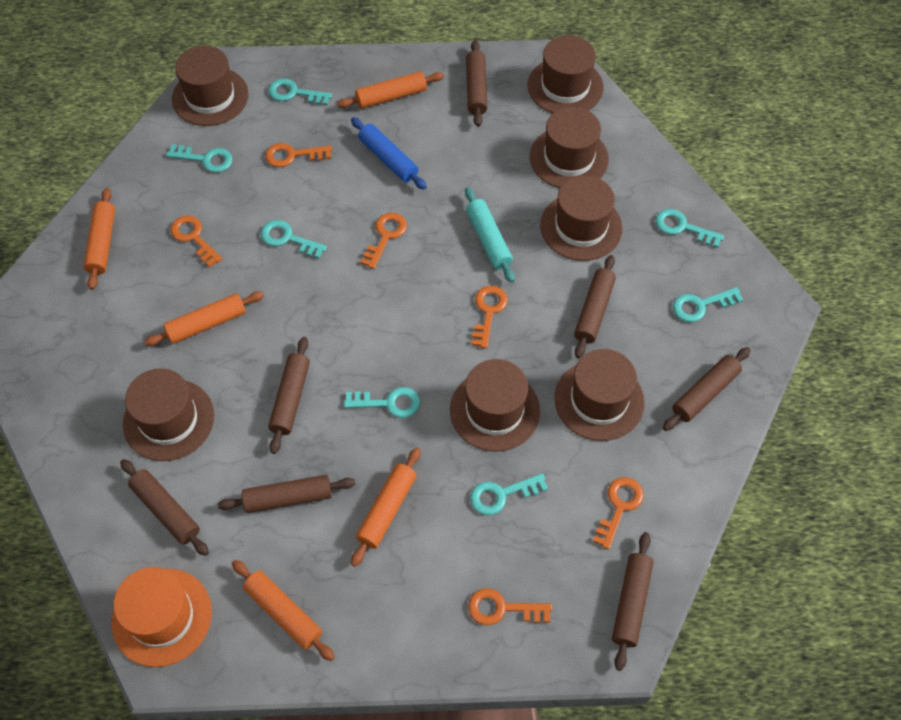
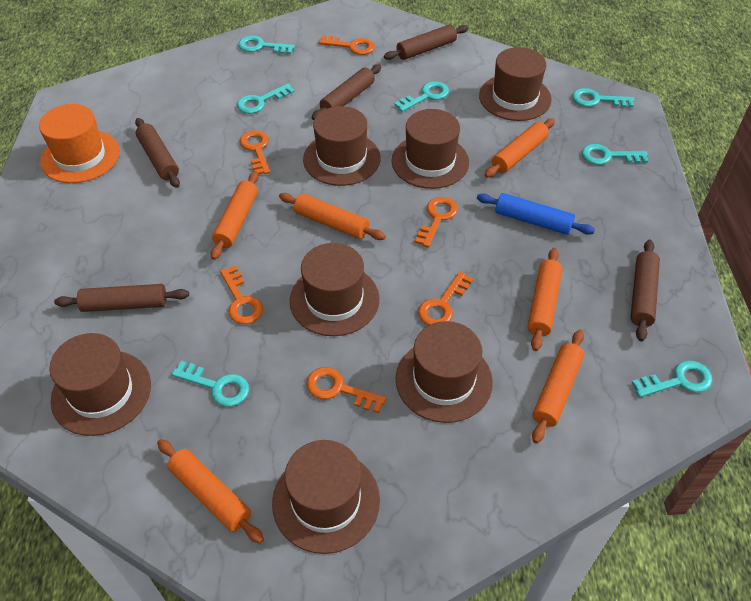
brown rolling pin: 7 -> 5
orange rolling pin: 5 -> 6
turquoise rolling pin: 1 -> 0

